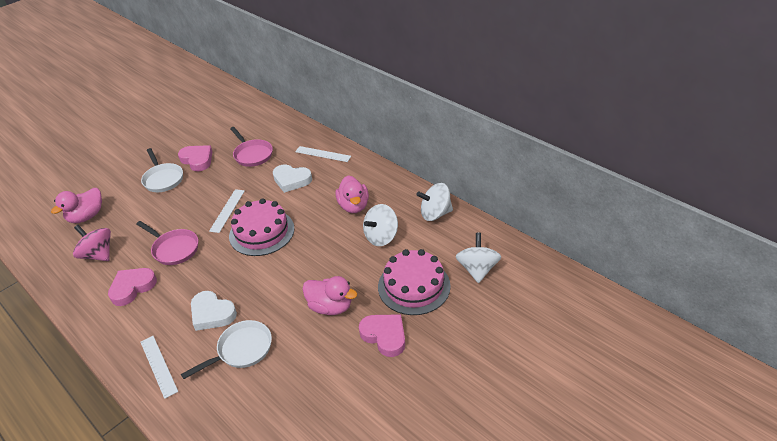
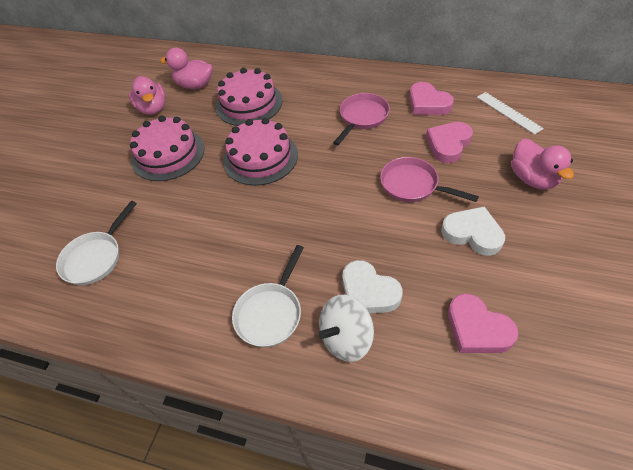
pink cake: 2 -> 3
pink spinning top: 1 -> 0
white ruler: 3 -> 1
white spinning top: 3 -> 1

